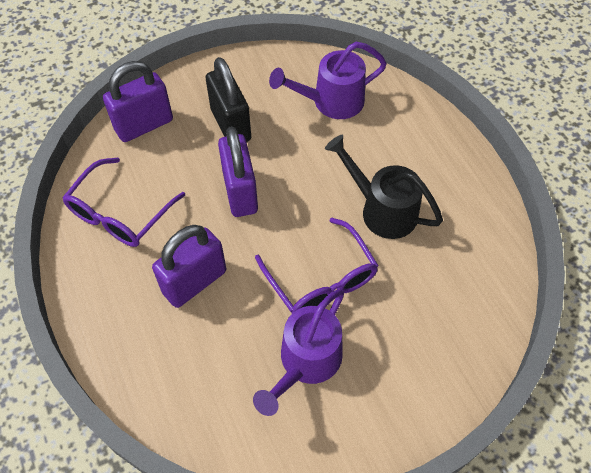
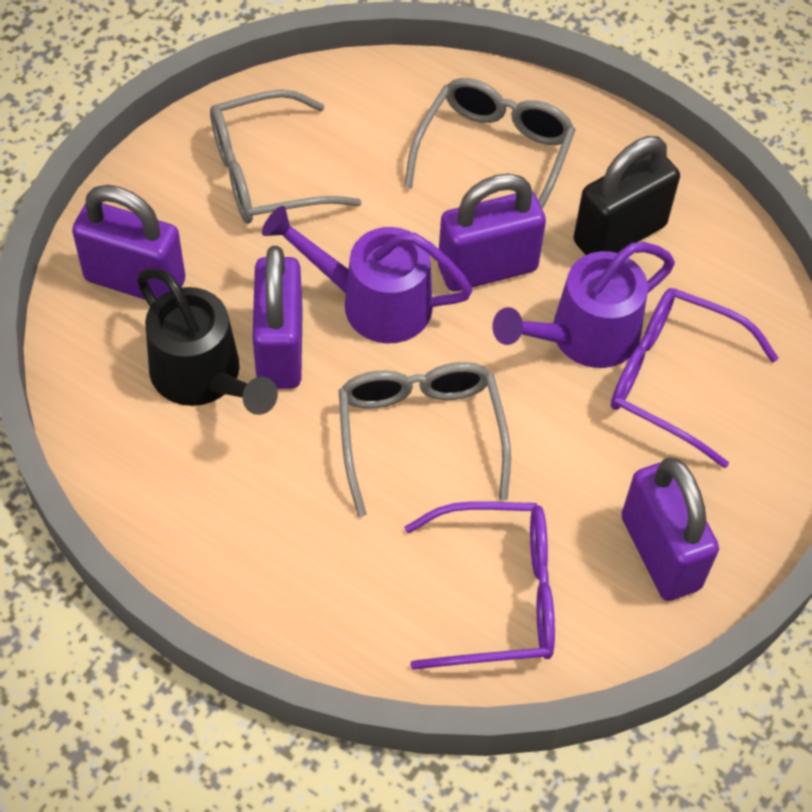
grey glasses: 0 -> 3
purple padlock: 3 -> 4

